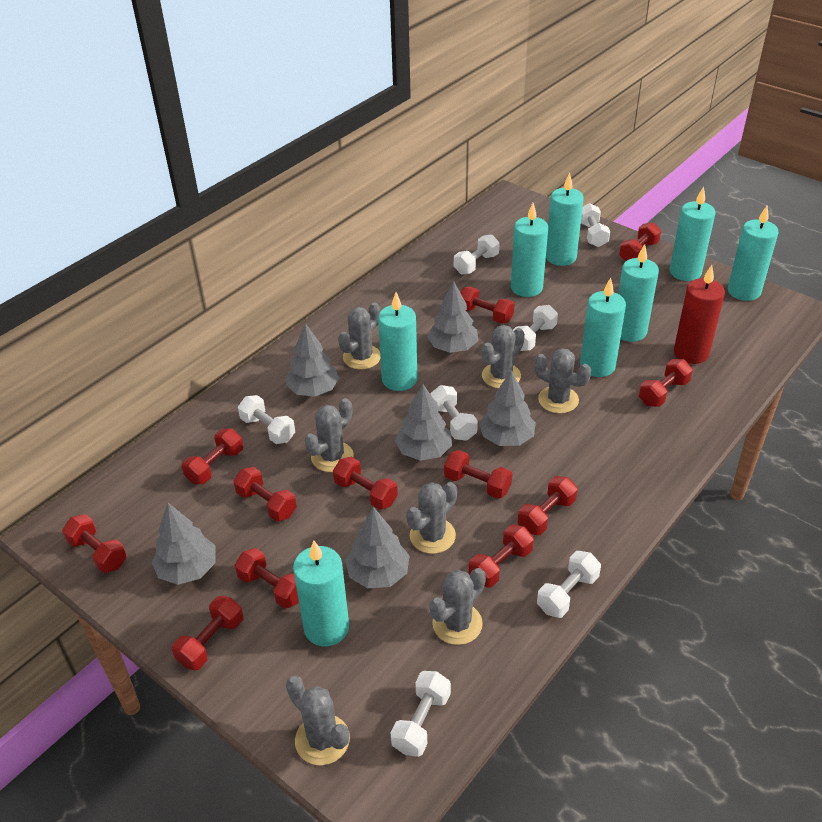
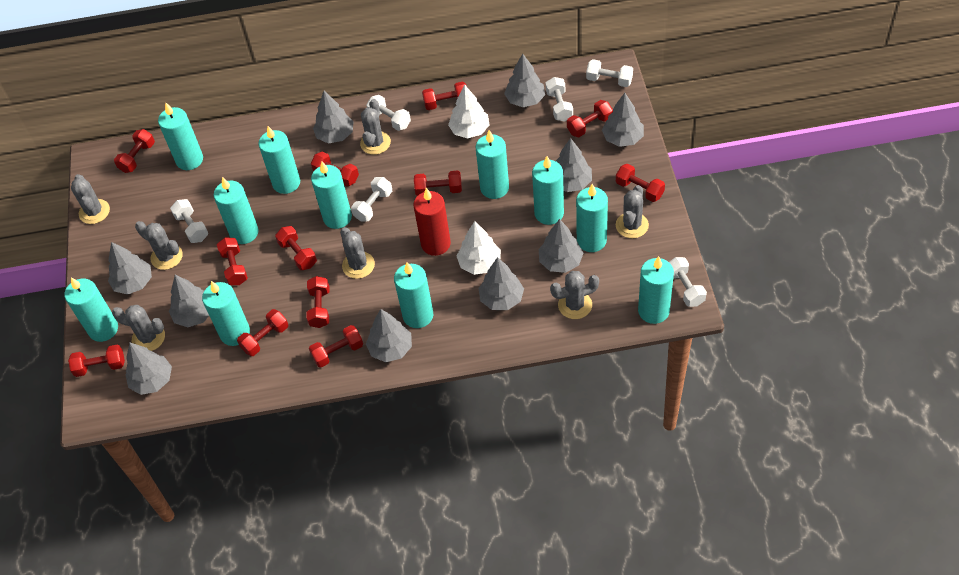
grey tree: 6 -> 10
turquoise candle: 8 -> 11
white dumbbell: 7 -> 6
white tree: 0 -> 2

